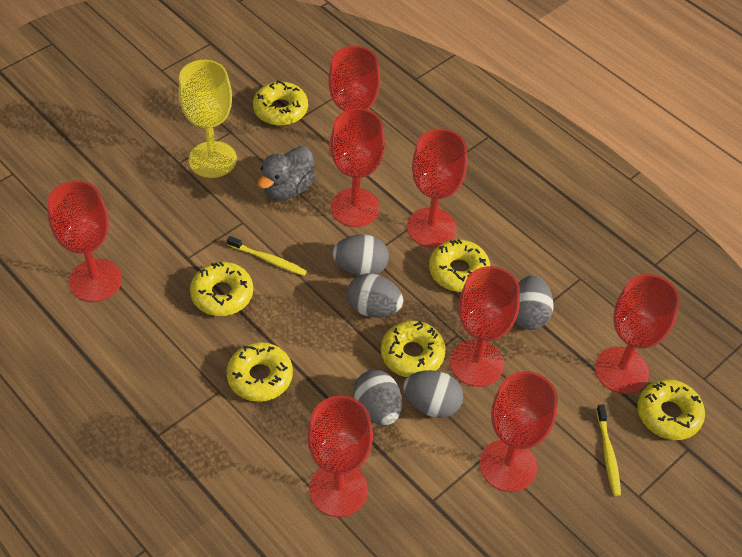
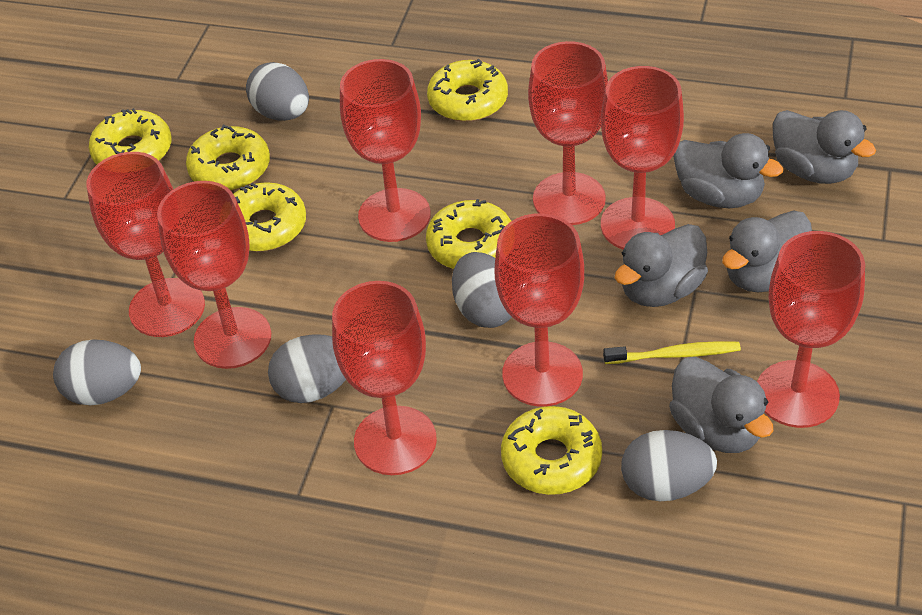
grey duck: 1 -> 5
yellow goblet: 1 -> 0
yellow toothbrush: 2 -> 1

